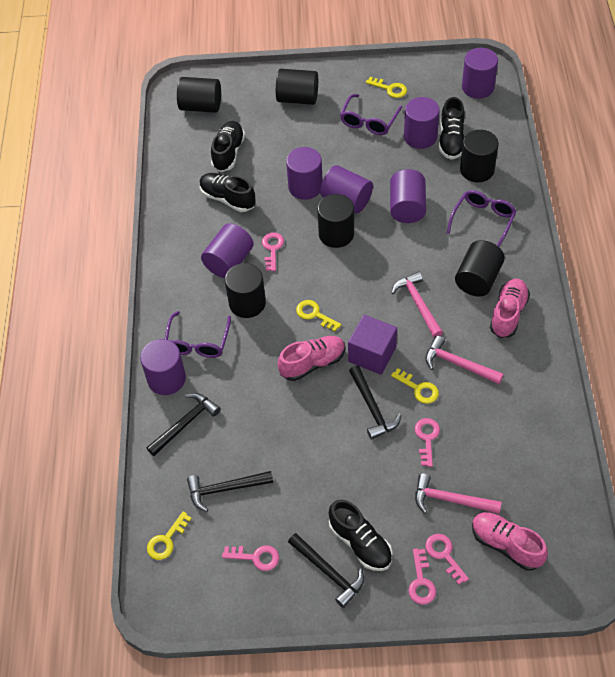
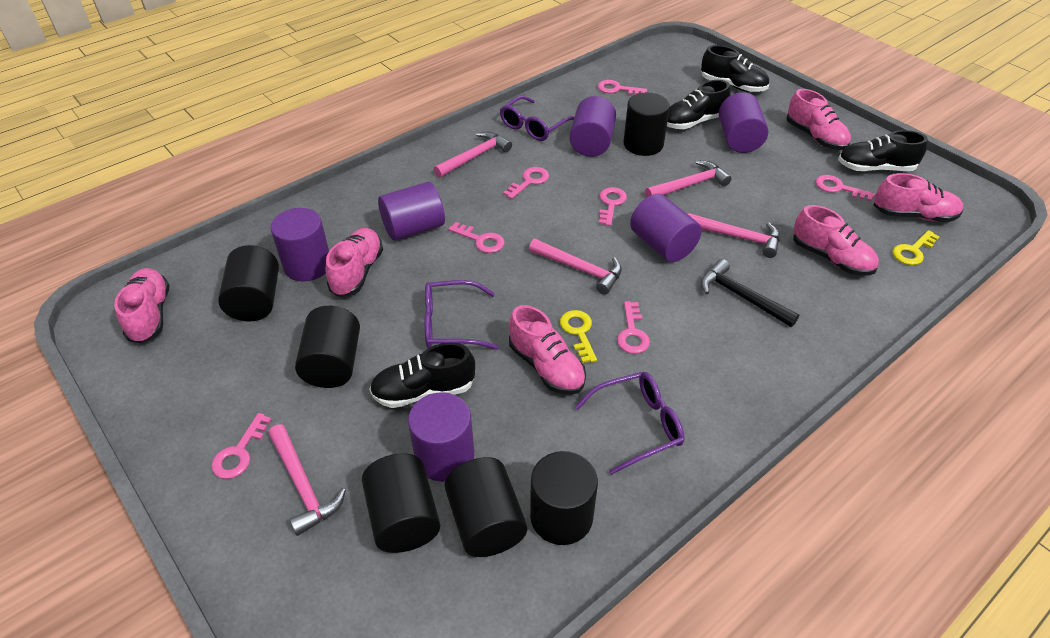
black hammer: 4 -> 1
pink hammer: 3 -> 5
pink key: 5 -> 7
pink shoe: 3 -> 6
purple cube: 1 -> 0
purple cylinder: 7 -> 6
yellow key: 4 -> 2

